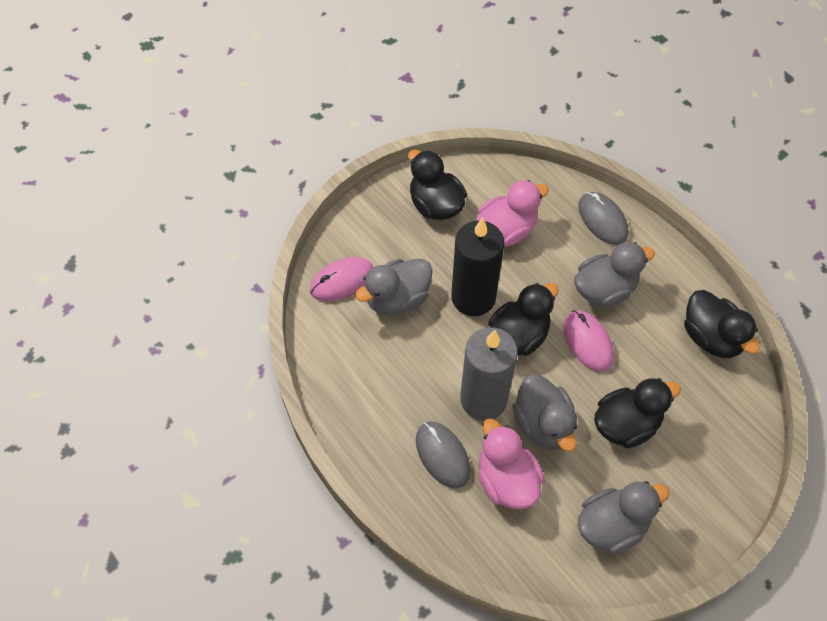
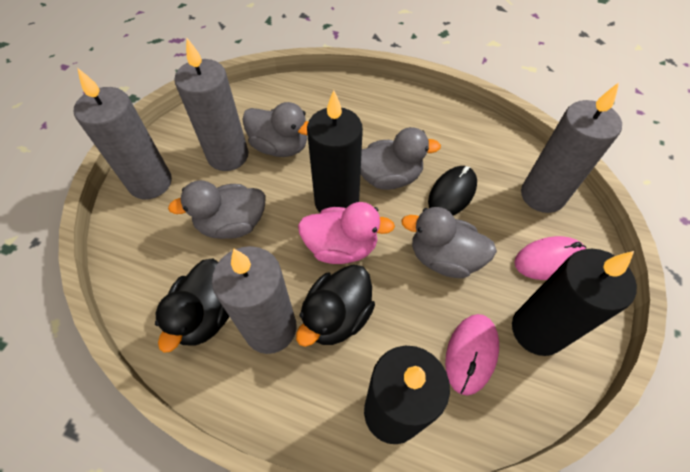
black candle: 1 -> 3
black duck: 4 -> 2
black mouse: 0 -> 1
grey candle: 1 -> 4
grey mouse: 2 -> 0
pink duck: 2 -> 1

